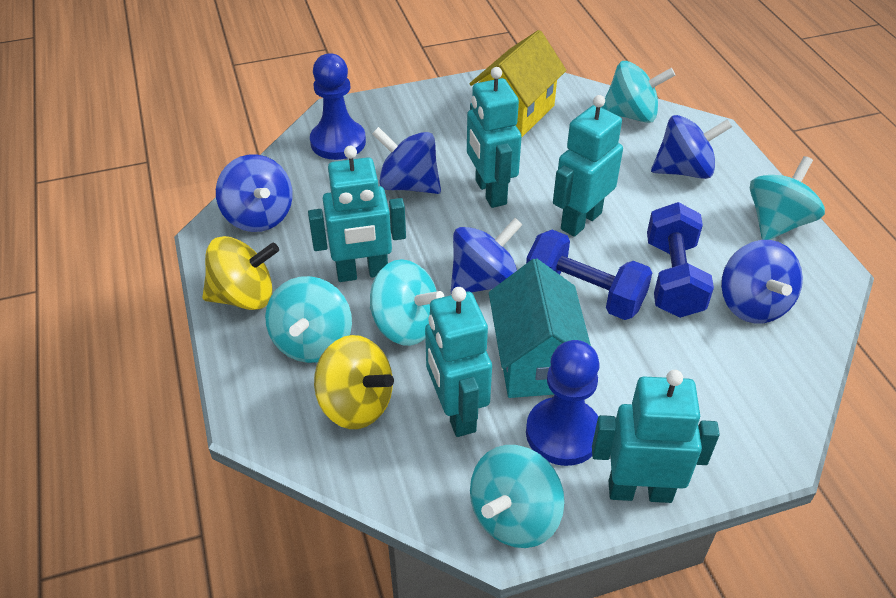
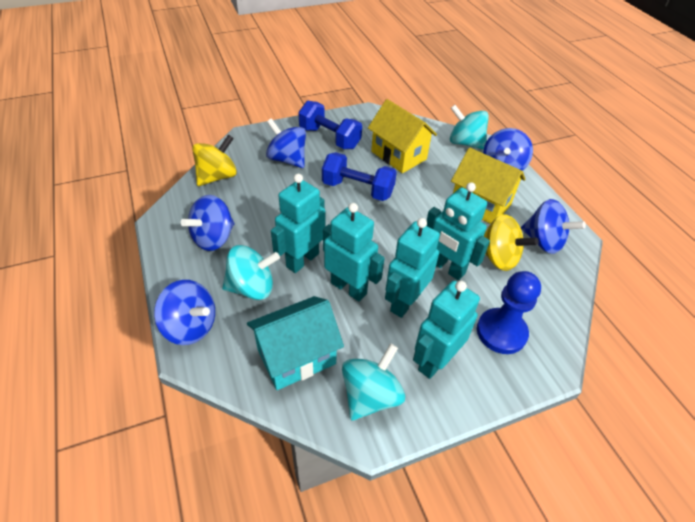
blue pawn: 2 -> 1
turquoise spinning top: 5 -> 3
yellow house: 1 -> 2

